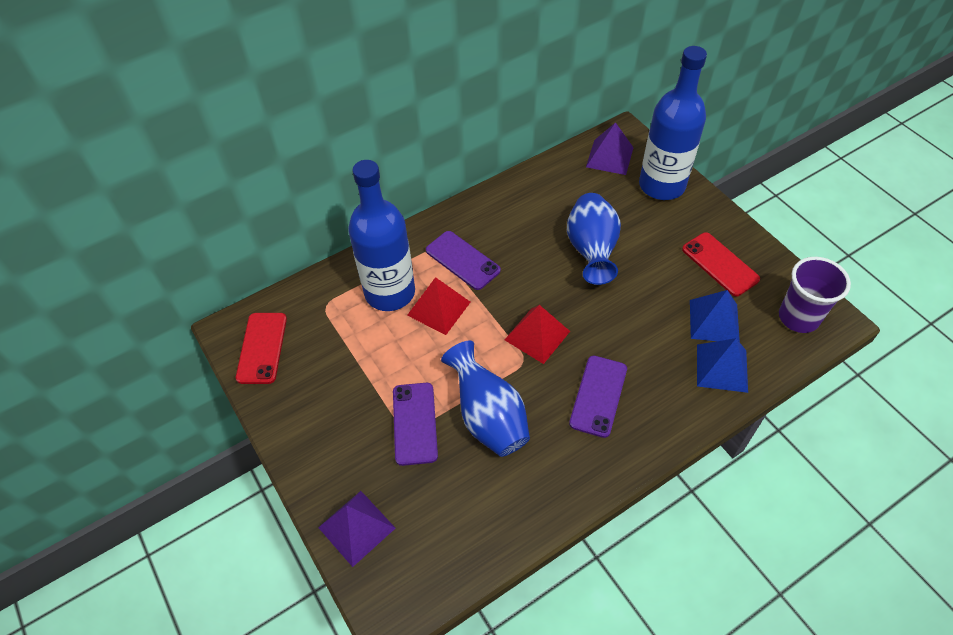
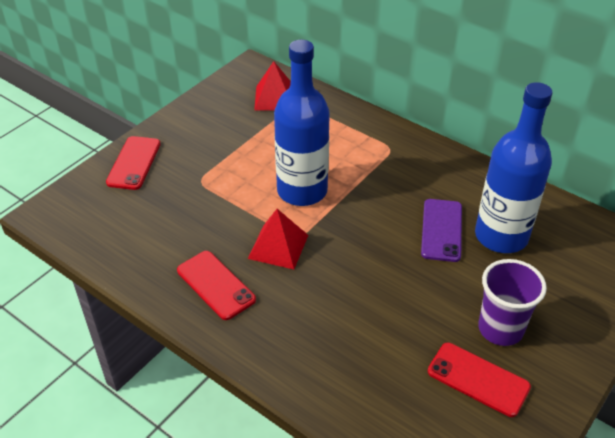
blue pyramid: 2 -> 0
blue vase: 2 -> 0
purple phone: 3 -> 1
purple pyramid: 2 -> 0
red phone: 2 -> 3

